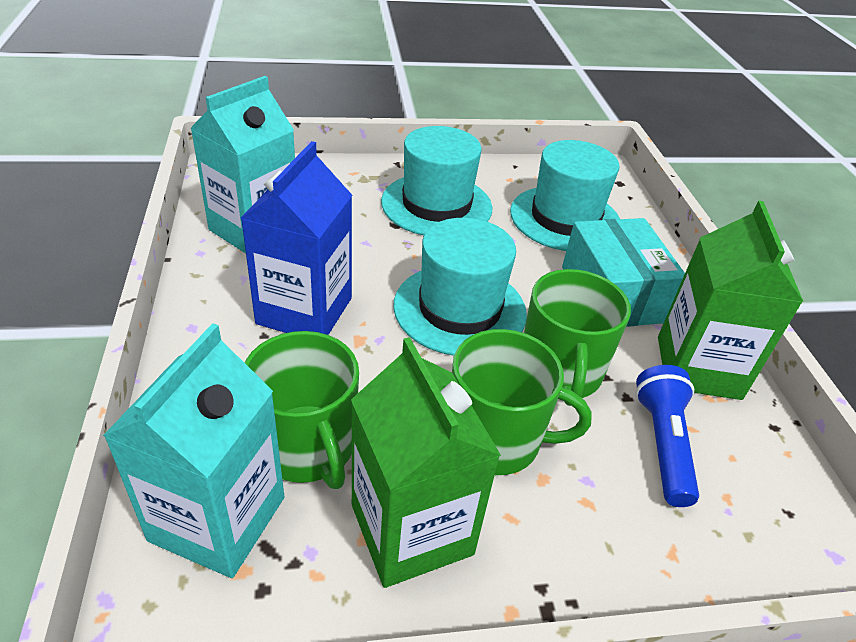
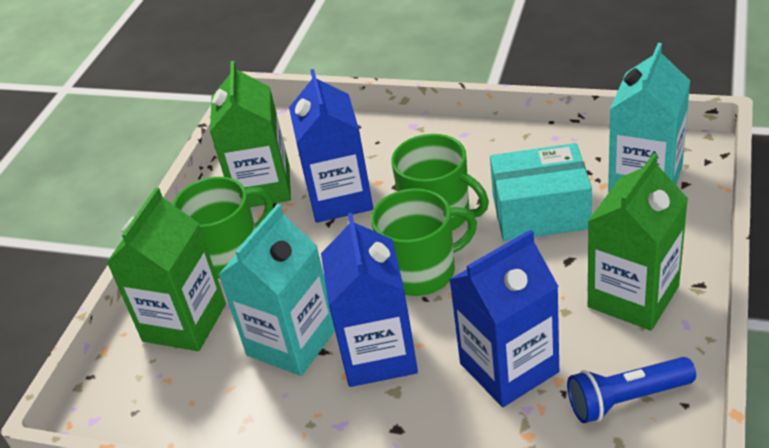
blue carton: 1 -> 3
green carton: 2 -> 3
turquoise hat: 3 -> 0

